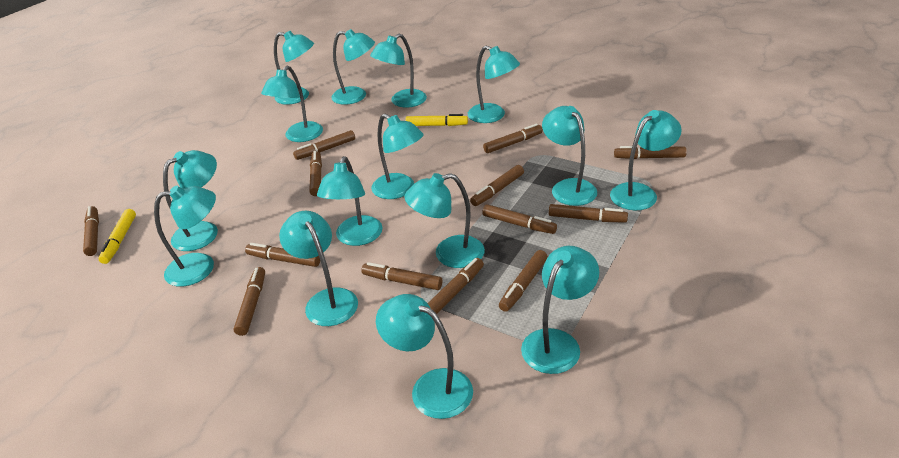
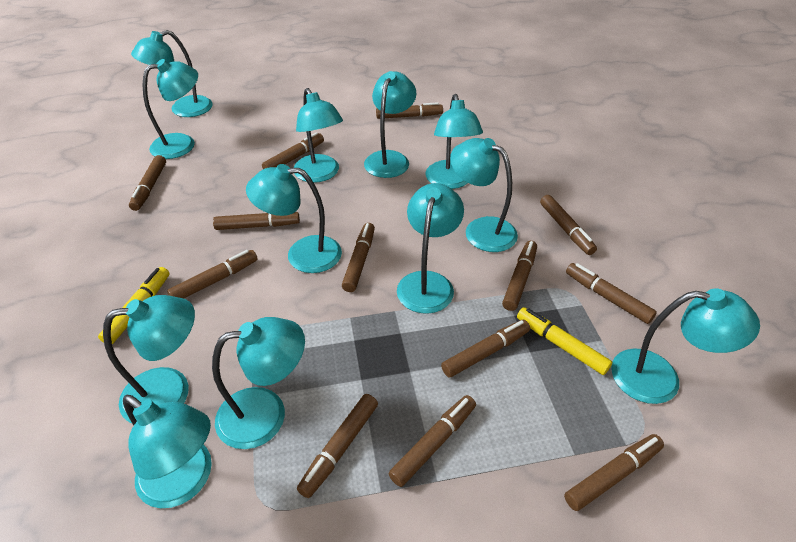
turquoise lamp: 15 -> 12

